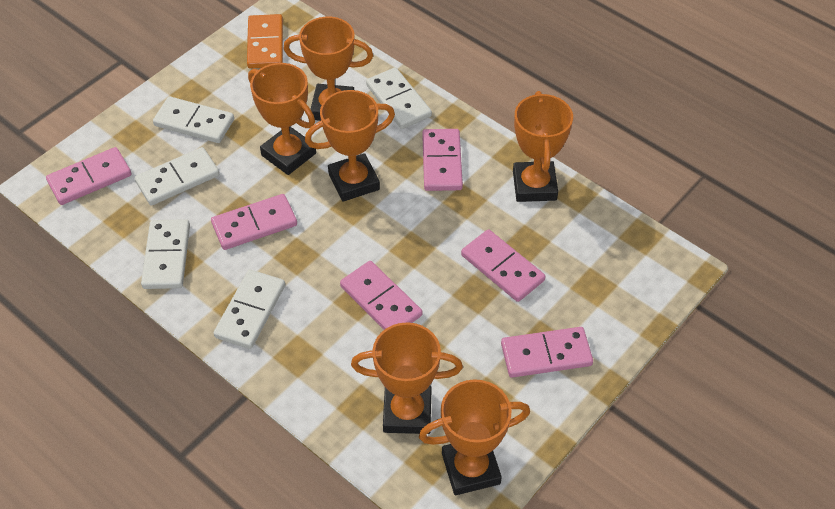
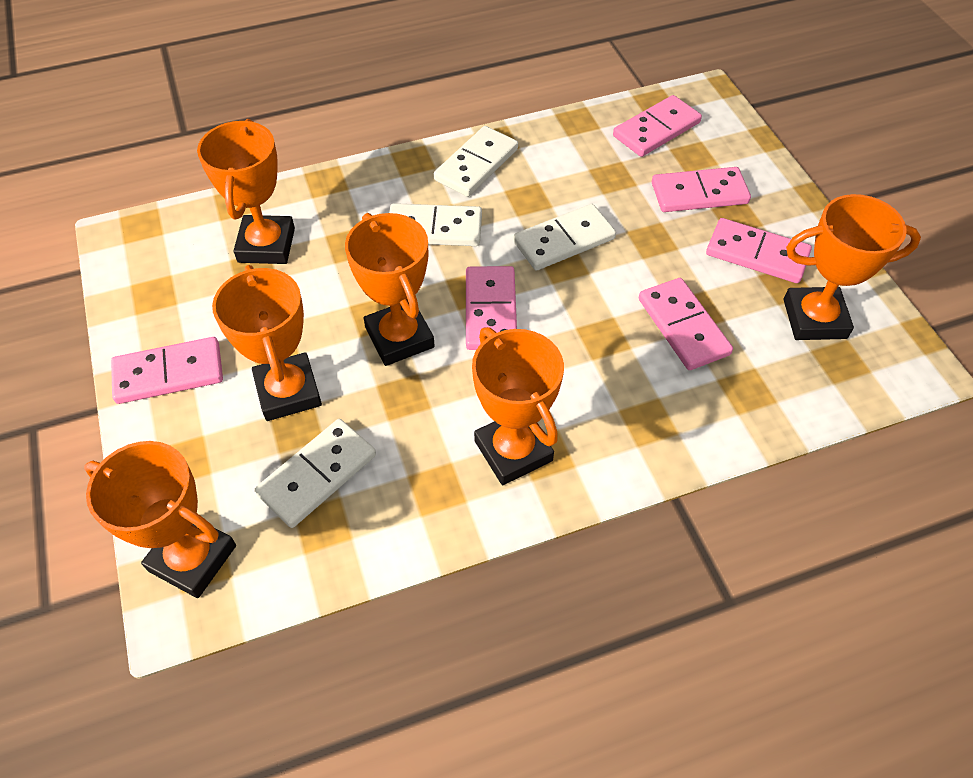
orange domino: 1 -> 0
white domino: 5 -> 4

